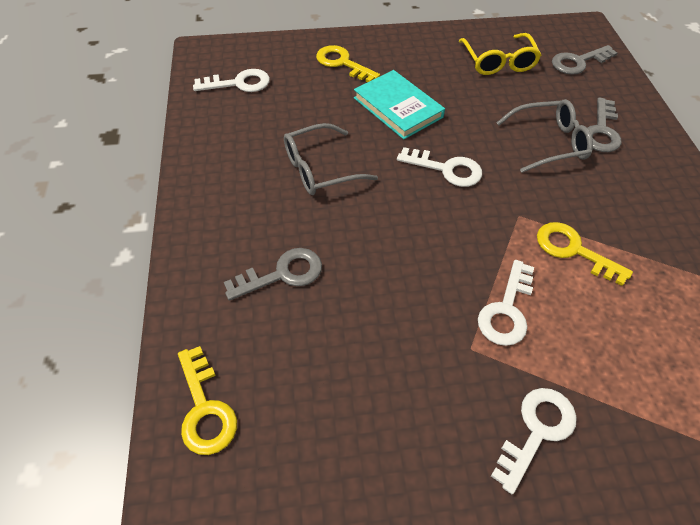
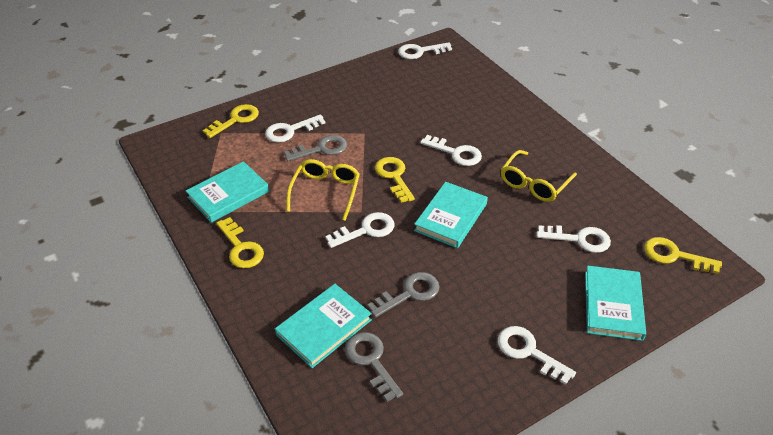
grey glasses: 2 -> 0
turquoise book: 1 -> 4
white key: 4 -> 6
yellow glasses: 1 -> 2
yellow key: 3 -> 4

